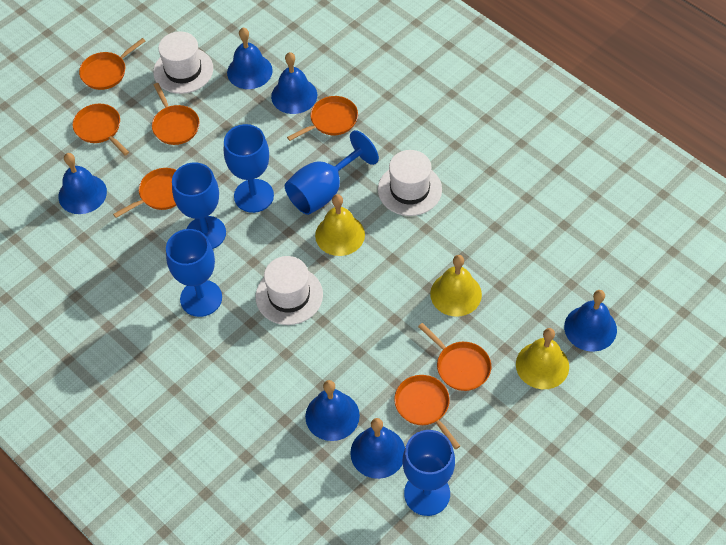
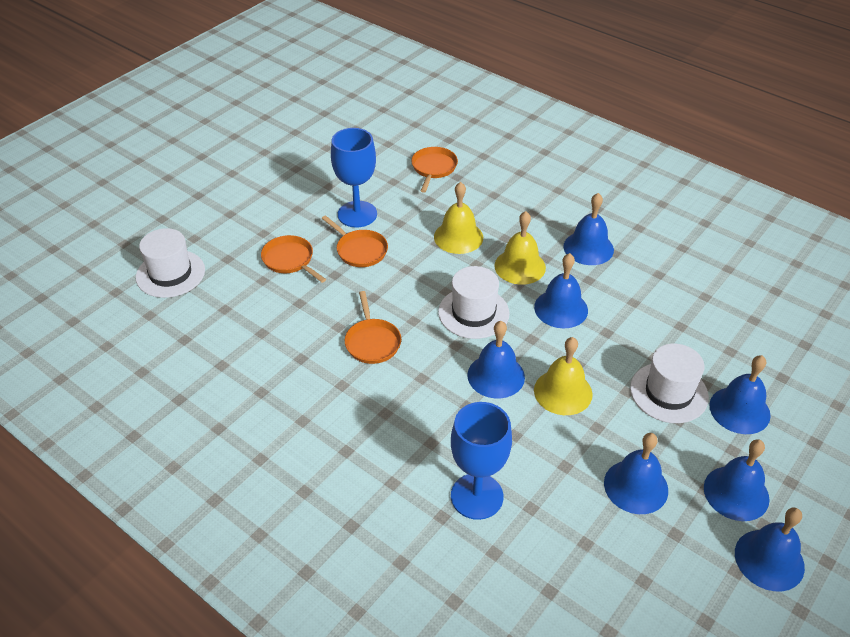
blue bell: 6 -> 7
blue goblet: 5 -> 2
orange pan: 7 -> 4

